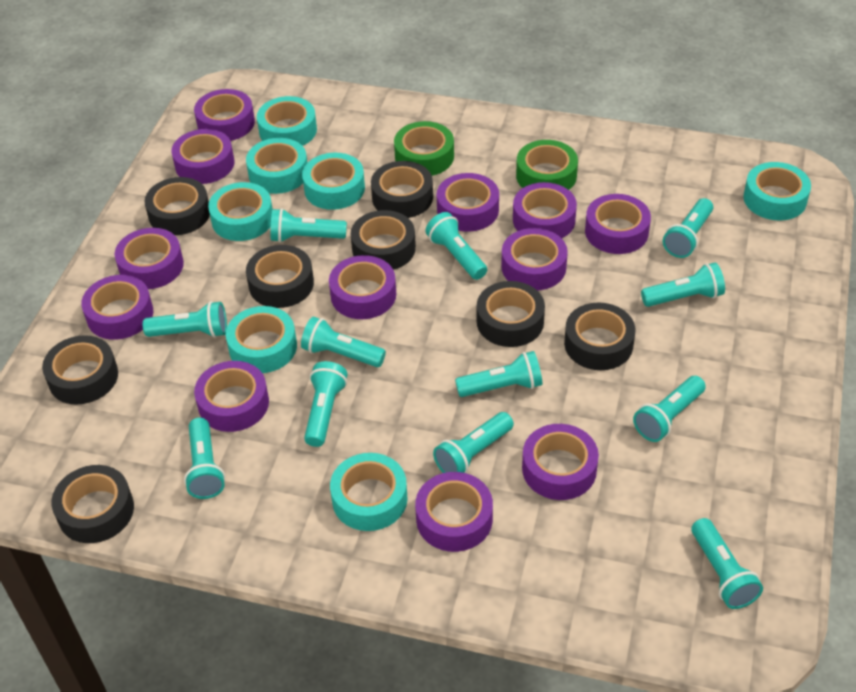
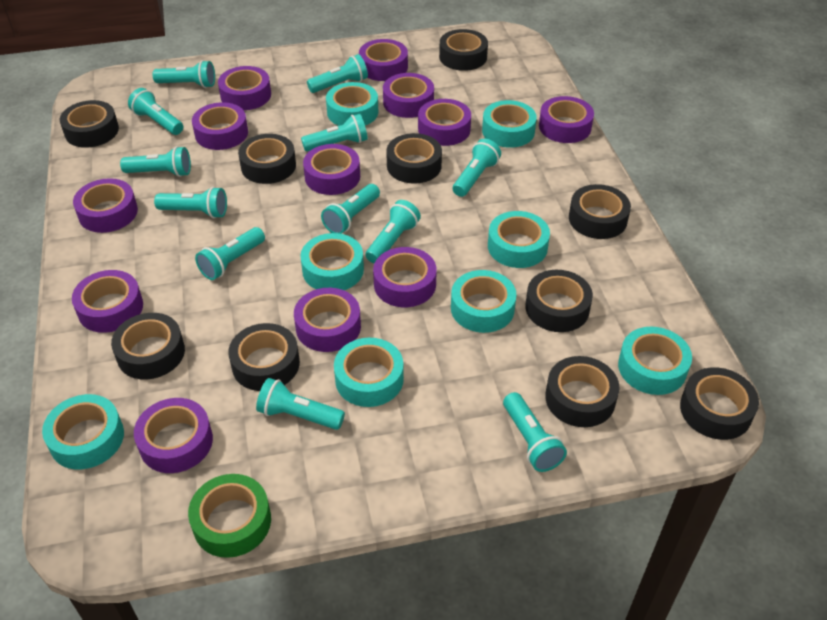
black tape: 8 -> 10
green tape: 2 -> 1
turquoise tape: 7 -> 8

